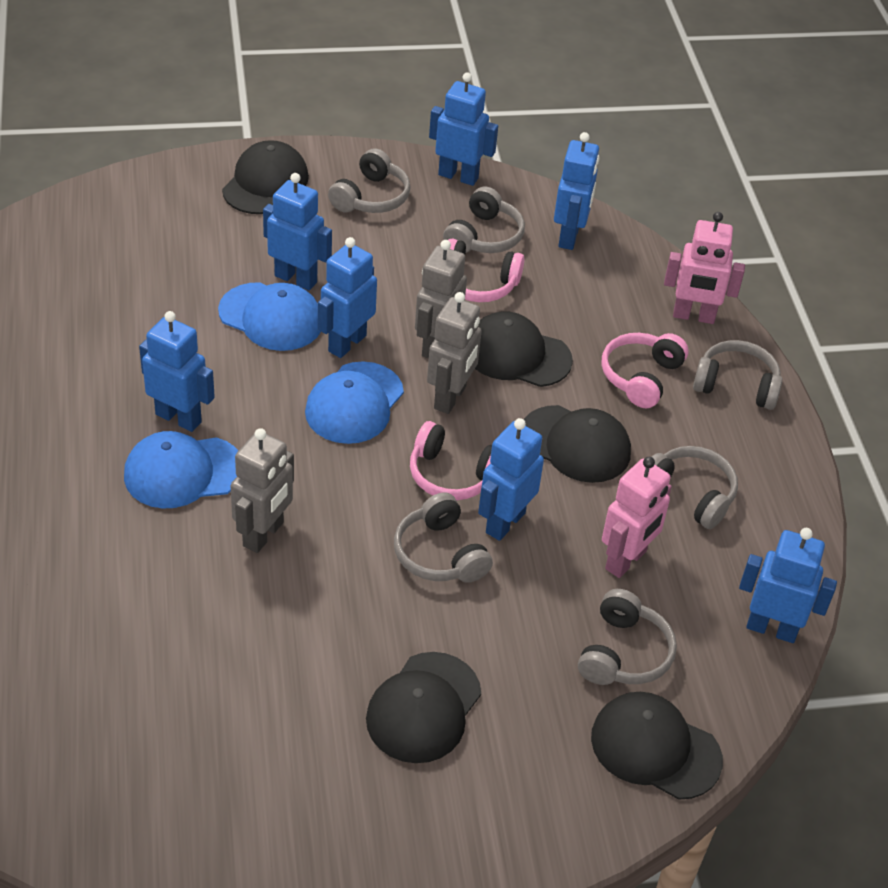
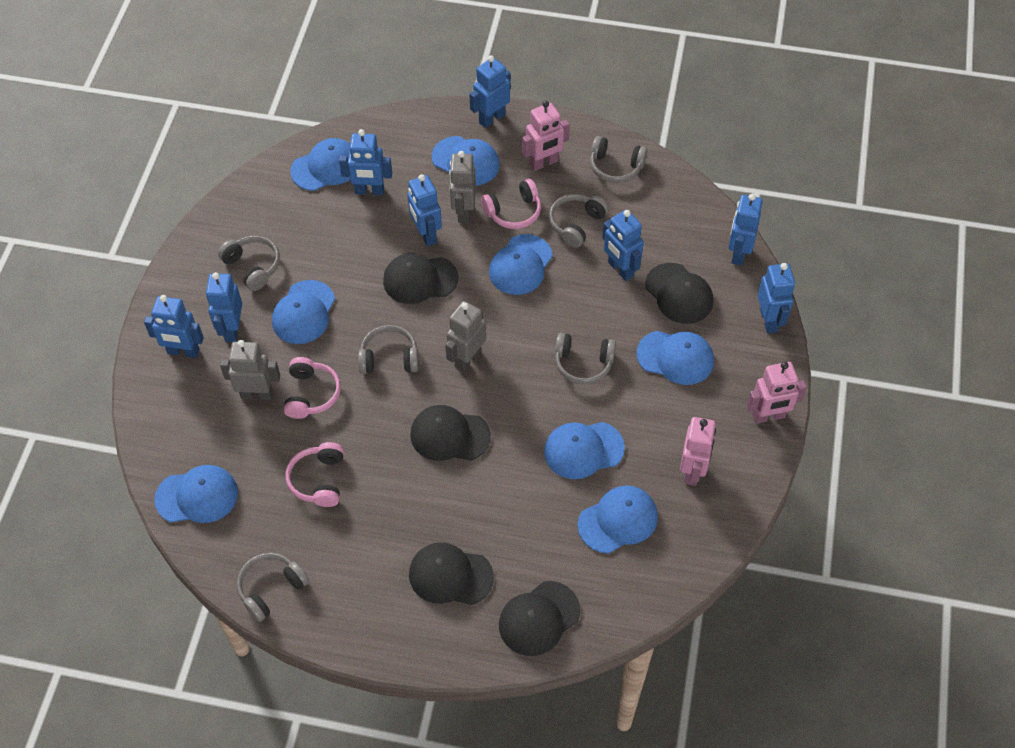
blue cap: 3 -> 8
blue robot: 7 -> 8
pink robot: 2 -> 3

